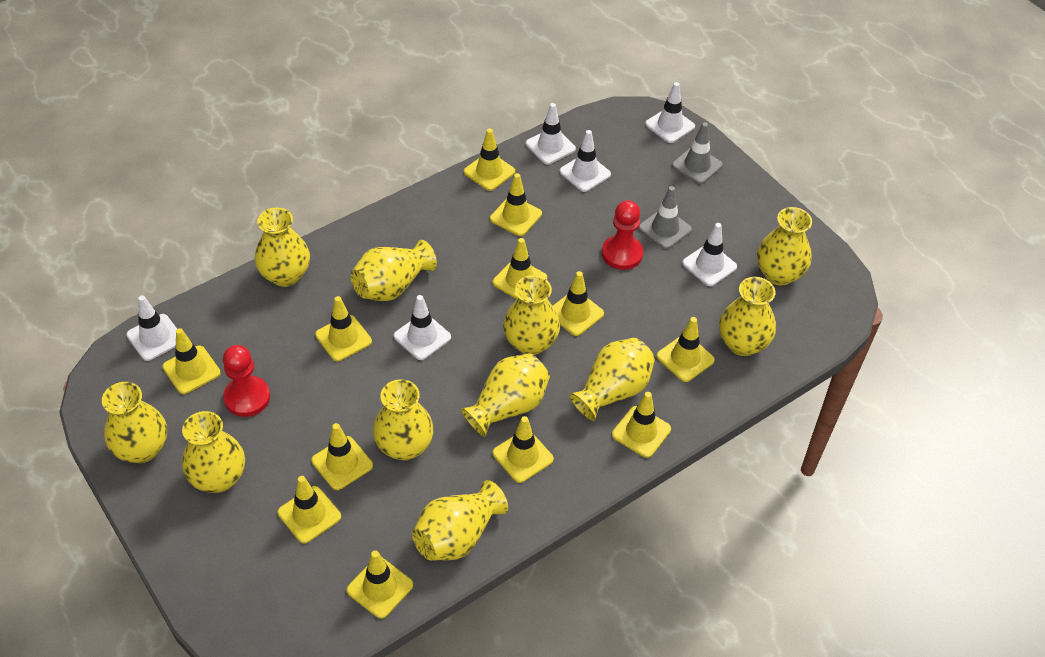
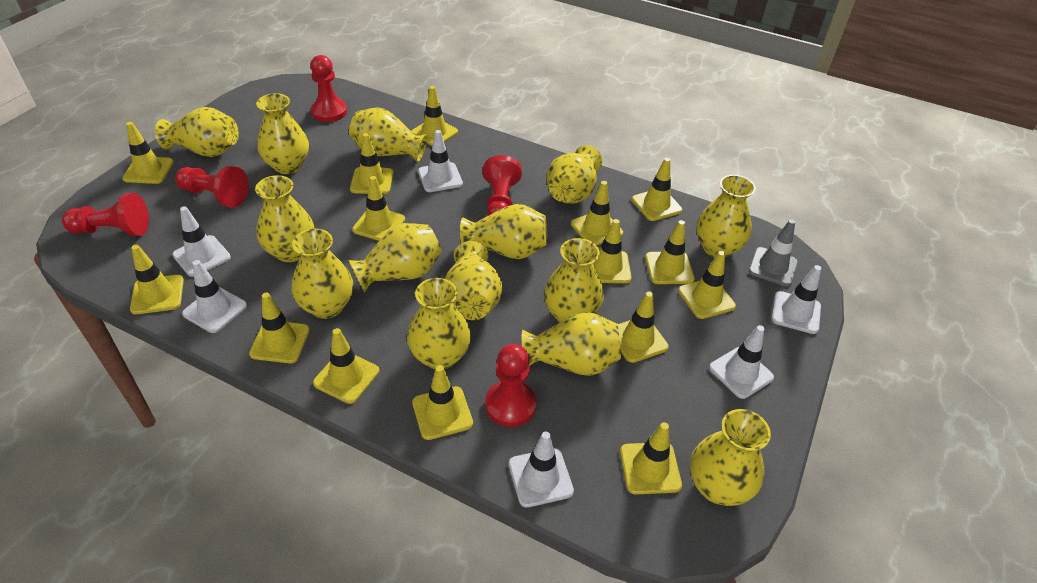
grey traffic cone: 2 -> 1
red pawn: 2 -> 5
yellow traffic cone: 12 -> 15
yellow vase: 11 -> 14

